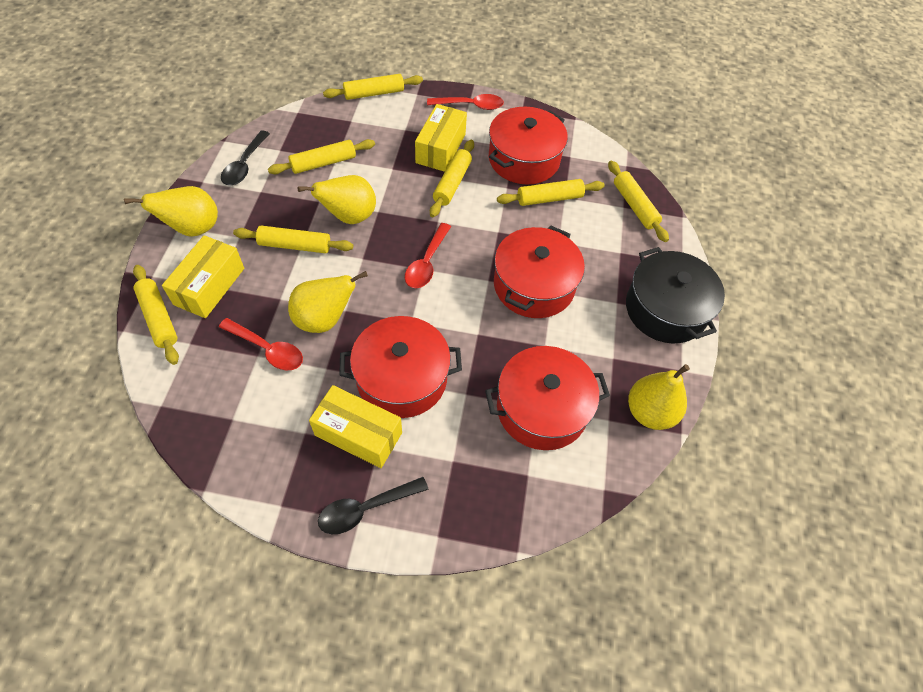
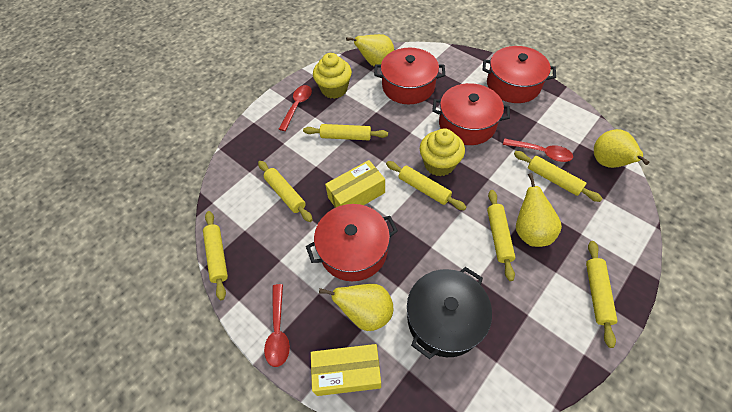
black spoon: 2 -> 0
yellow box: 3 -> 2
yellow cupcake: 0 -> 2

